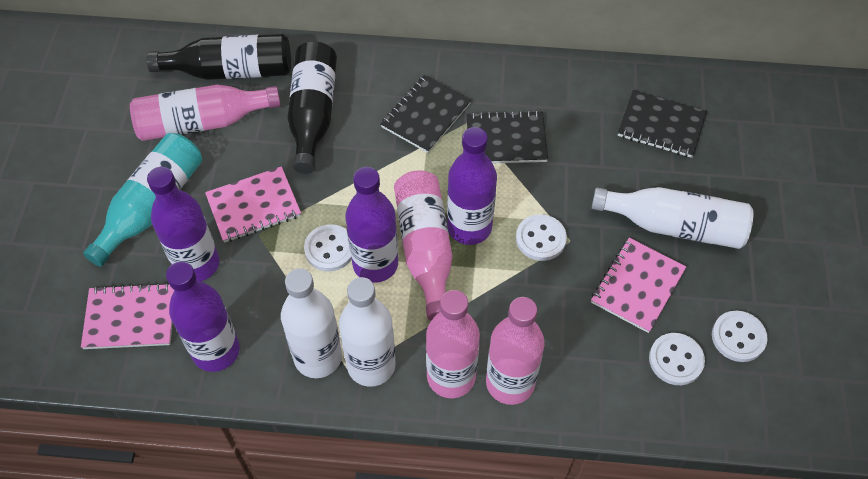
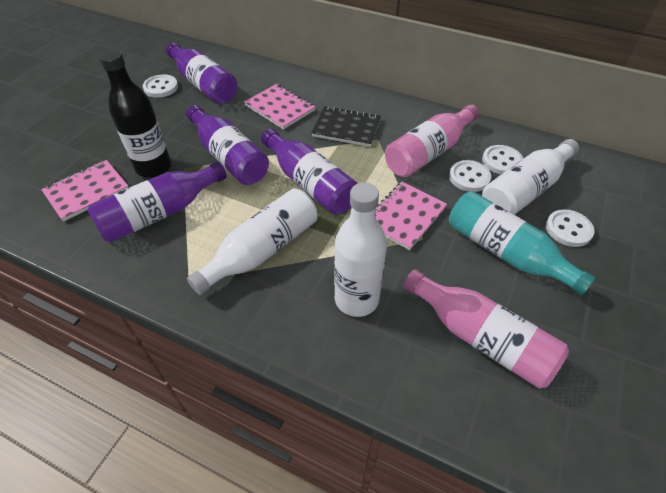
black bottle: 2 -> 1
black notebook: 3 -> 1
pink bottle: 4 -> 2

